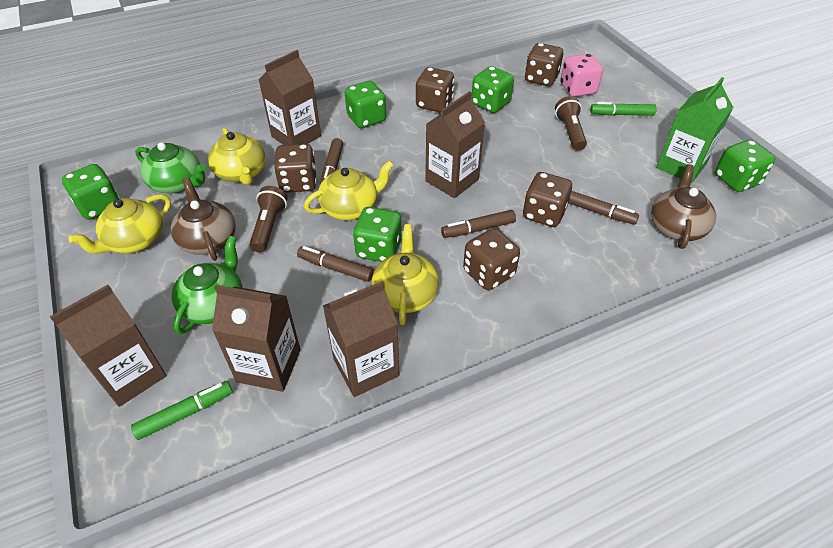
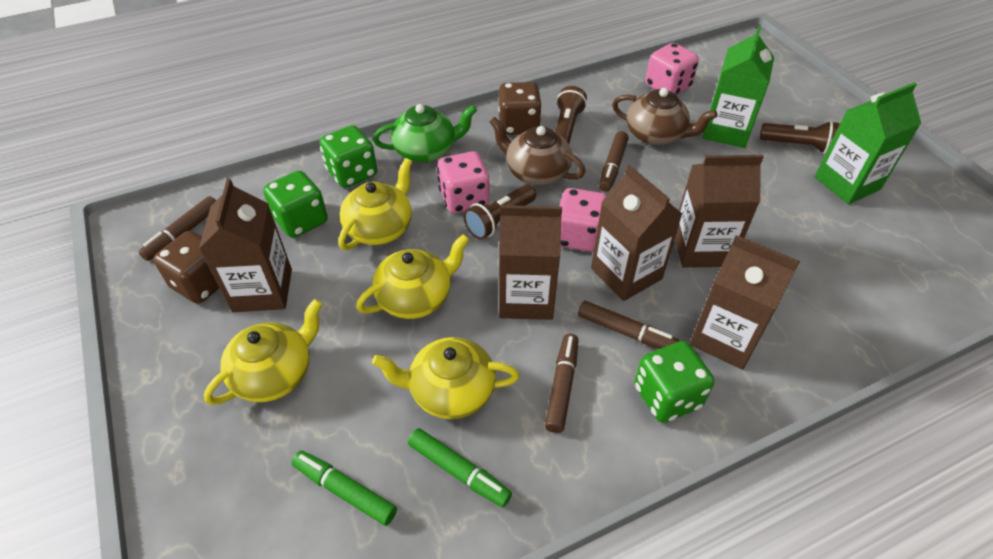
brown dice: 5 -> 2
brown flashlight: 2 -> 3
green carton: 1 -> 2
green dice: 5 -> 3
green teapot: 2 -> 1
pink dice: 1 -> 3

